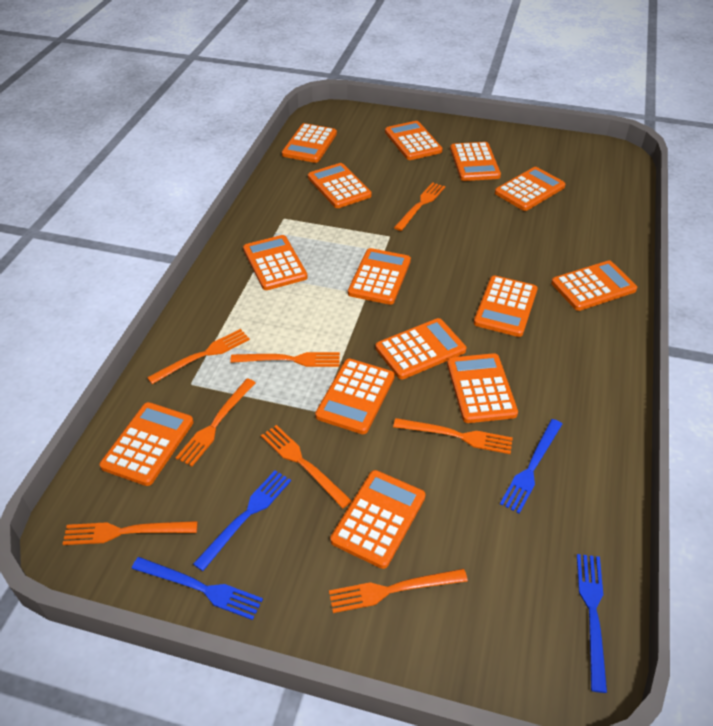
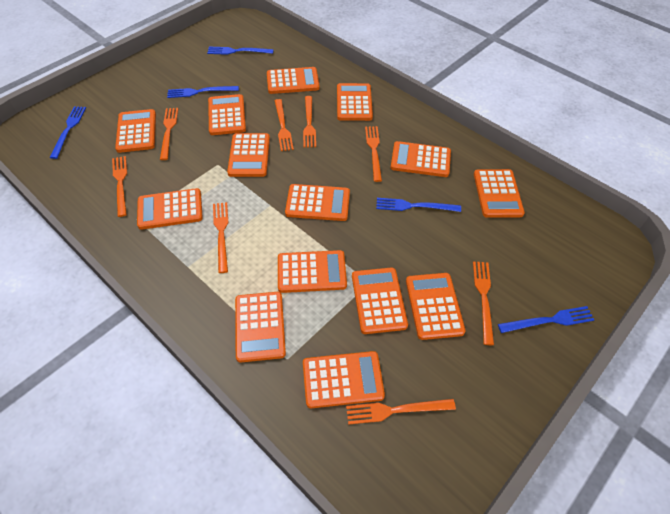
blue fork: 4 -> 5

